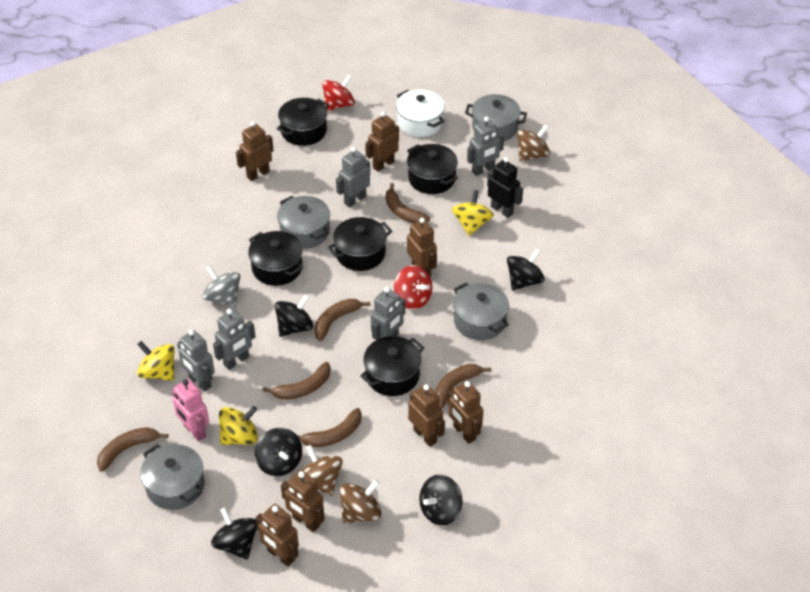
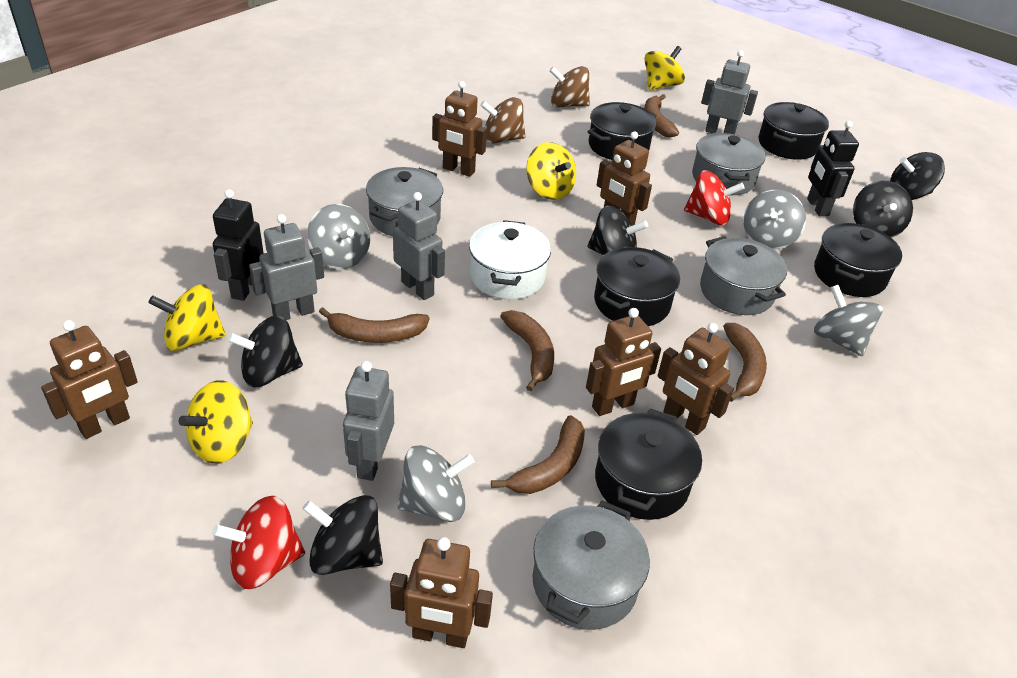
black robot: 1 -> 2
brown banana: 6 -> 5
brown robot: 7 -> 6
brown spinning top: 3 -> 2
grey robot: 5 -> 4
grey spinning top: 1 -> 4
pink robot: 1 -> 0
yellow spinning top: 3 -> 4

